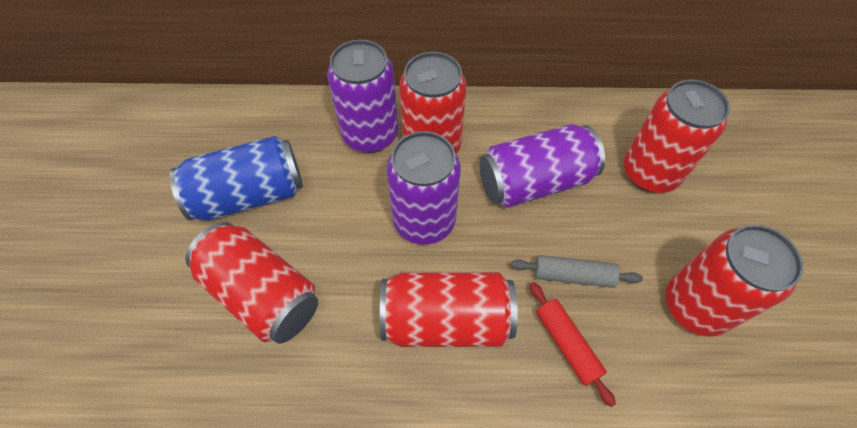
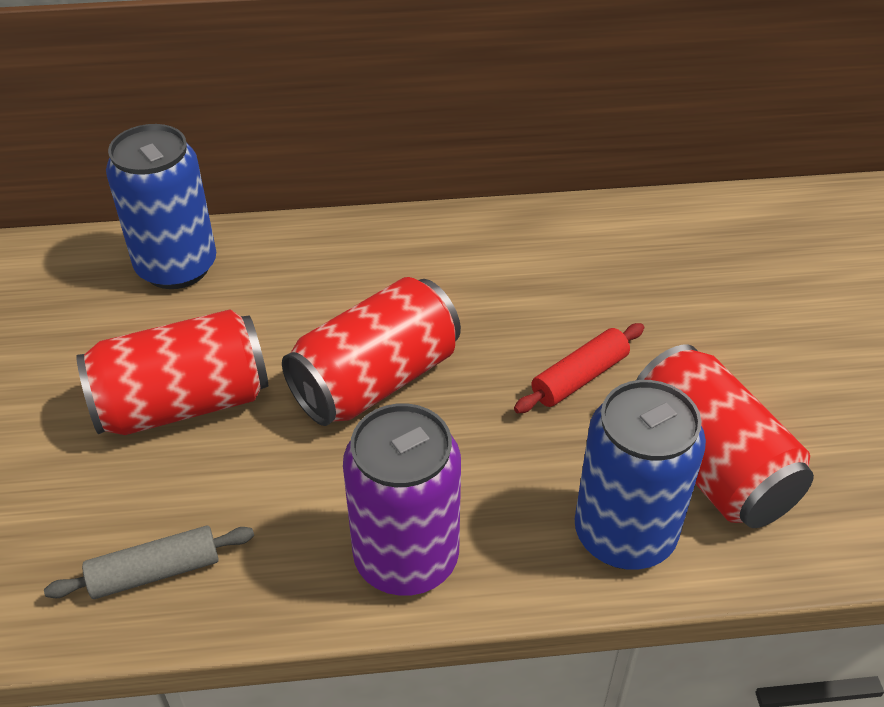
blue can: 1 -> 2
purple can: 3 -> 1
red can: 5 -> 3

